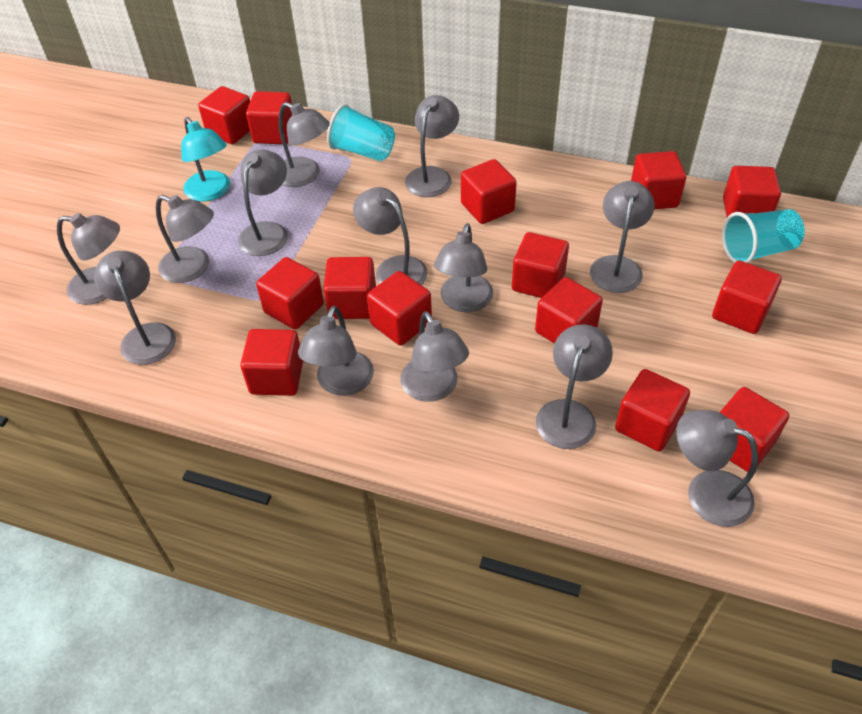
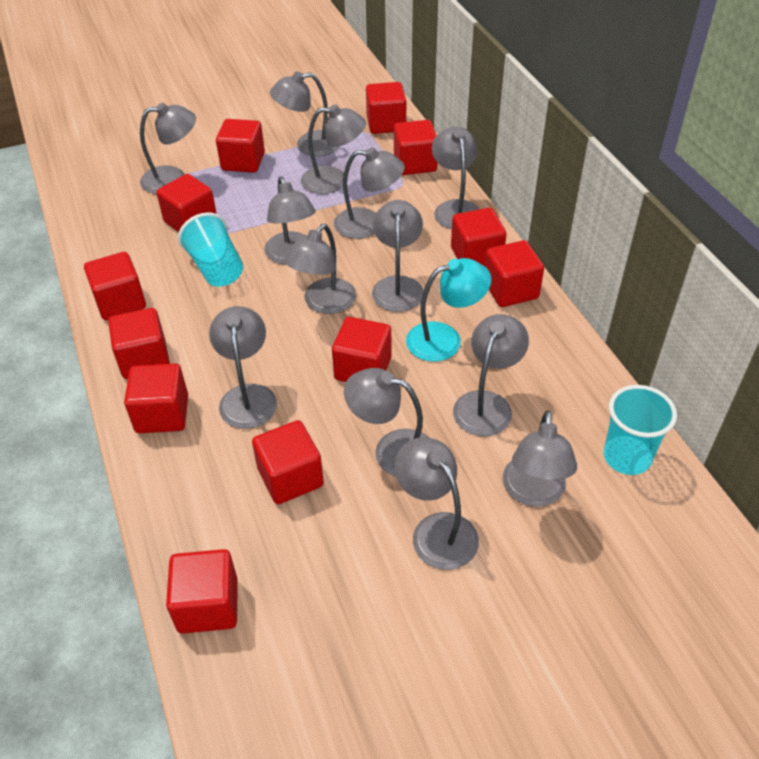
red cube: 14 -> 12

